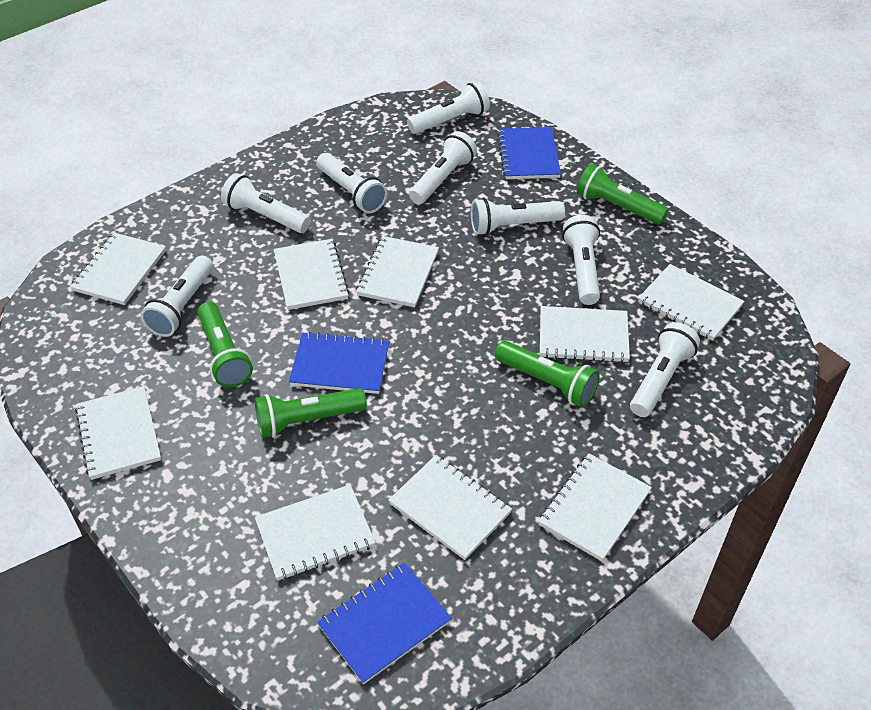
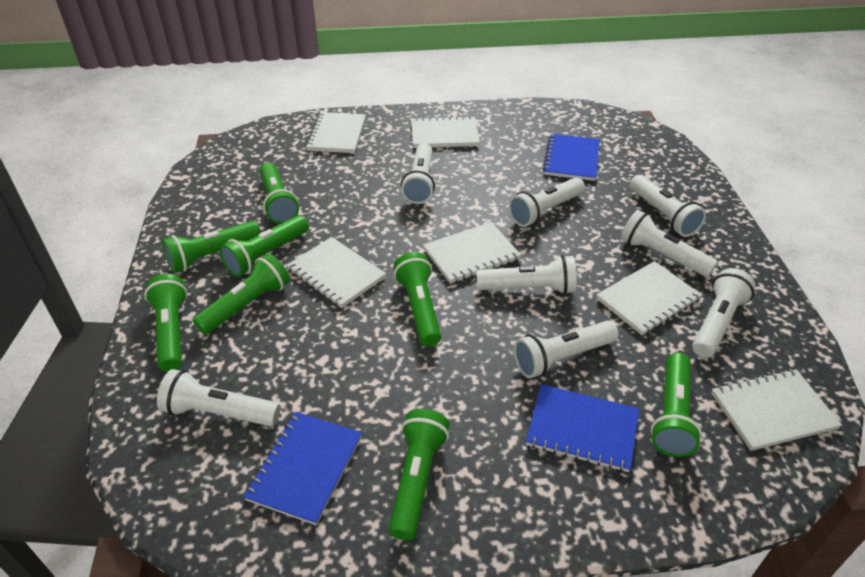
green flashlight: 4 -> 8
white notebook: 9 -> 6

